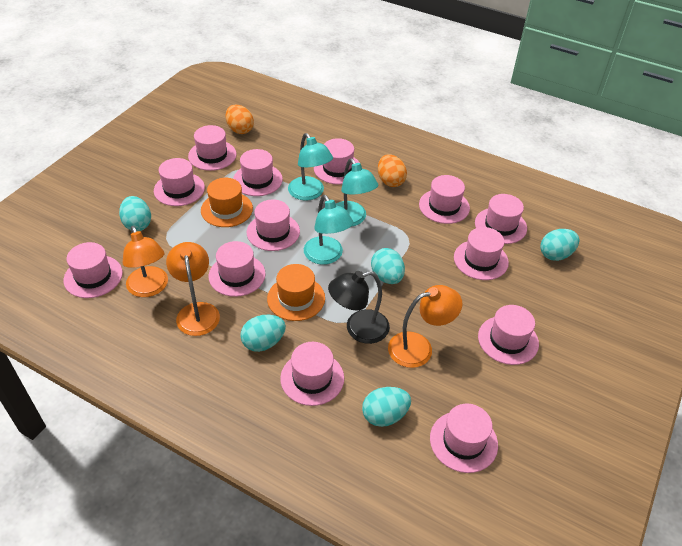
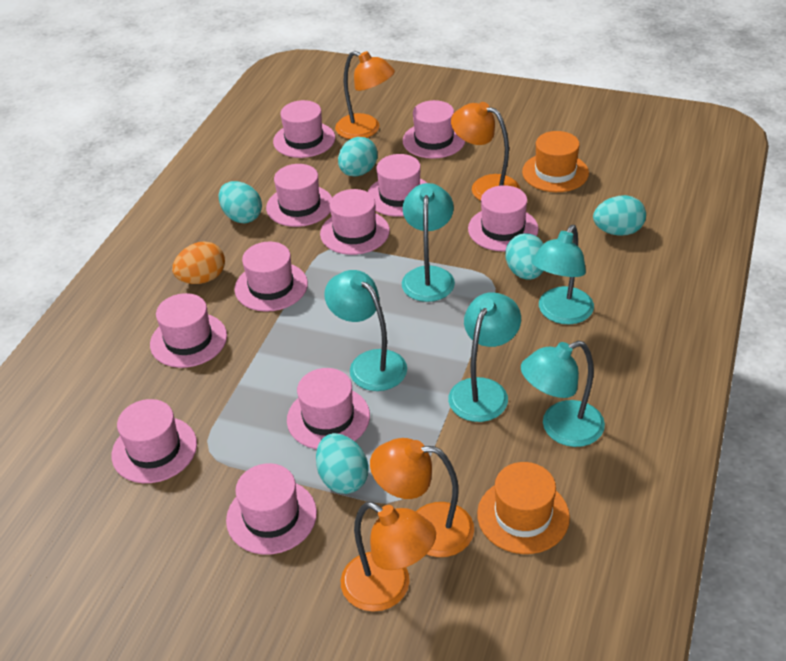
black lamp: 1 -> 0
orange egg: 2 -> 1
orange lamp: 3 -> 4
pink hat: 13 -> 11
turquoise lamp: 3 -> 5

